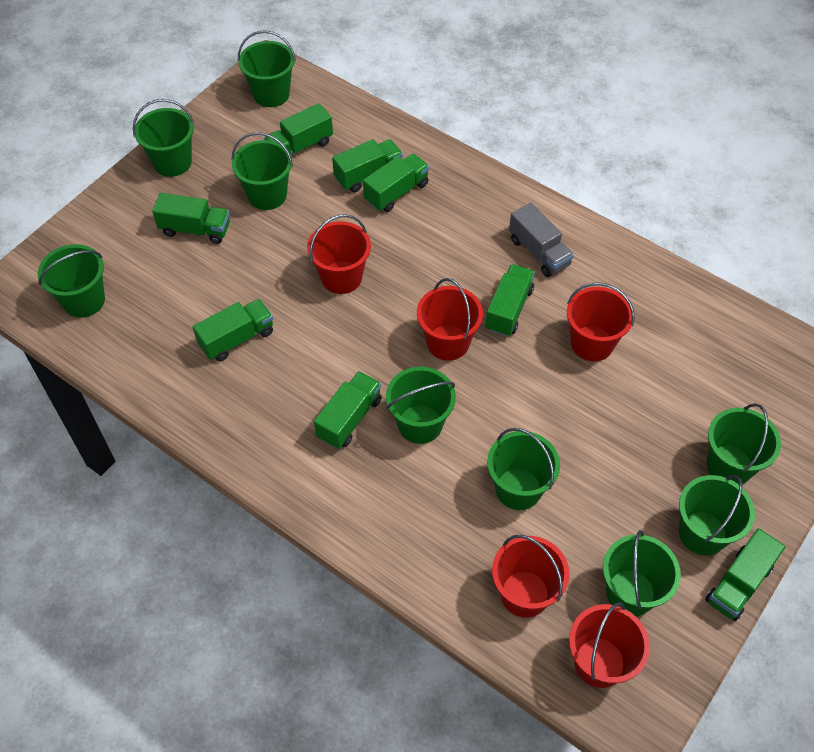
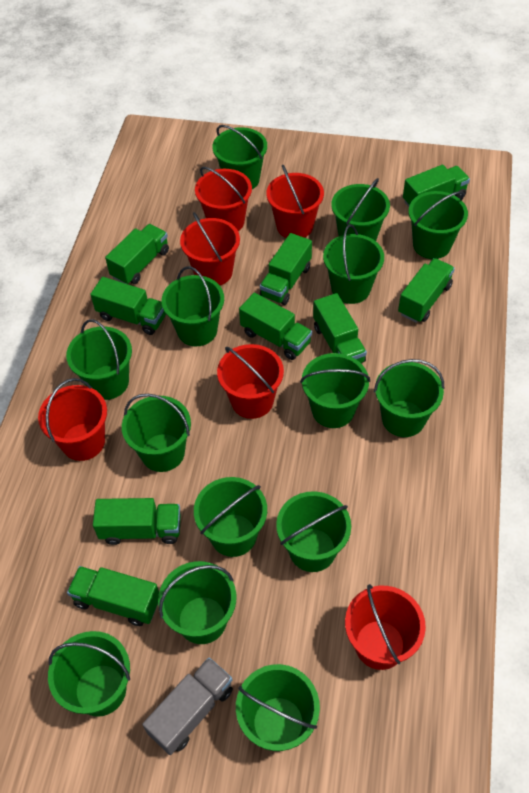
green bucket: 9 -> 14
green truck: 8 -> 9
red bucket: 5 -> 6

